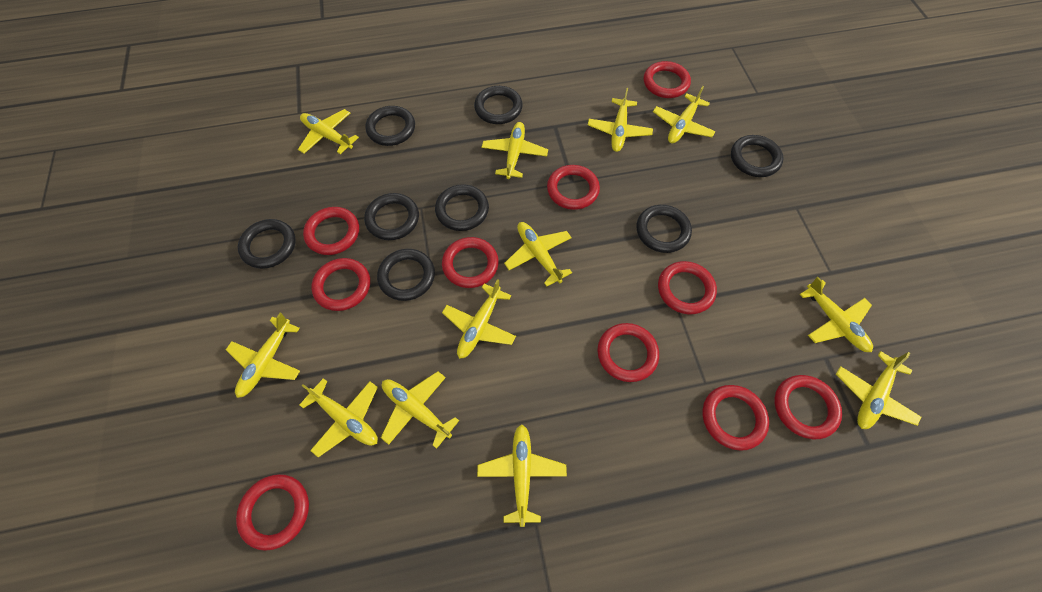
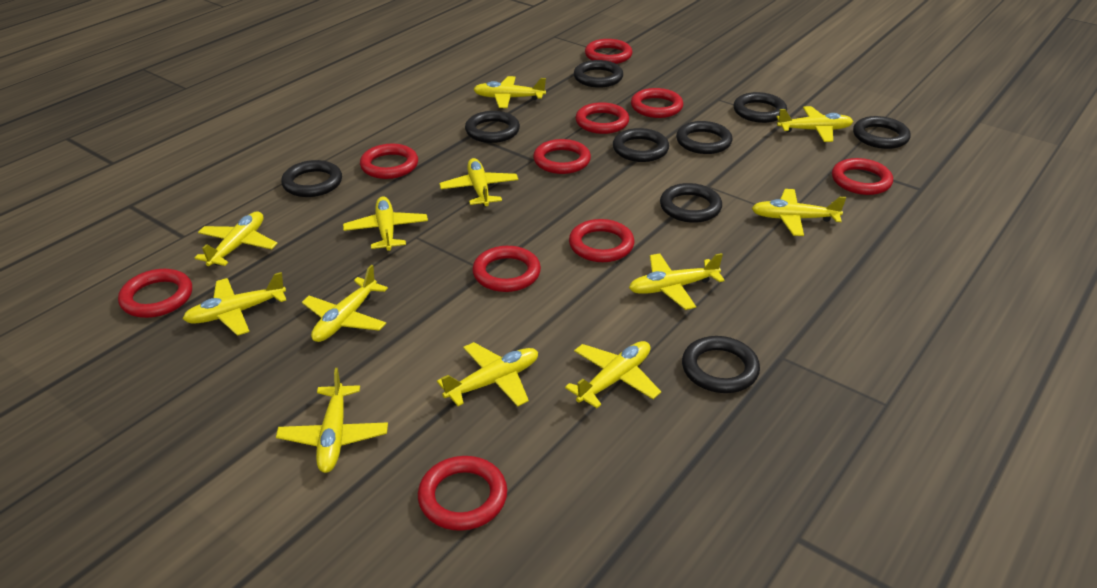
black ring: 8 -> 9

